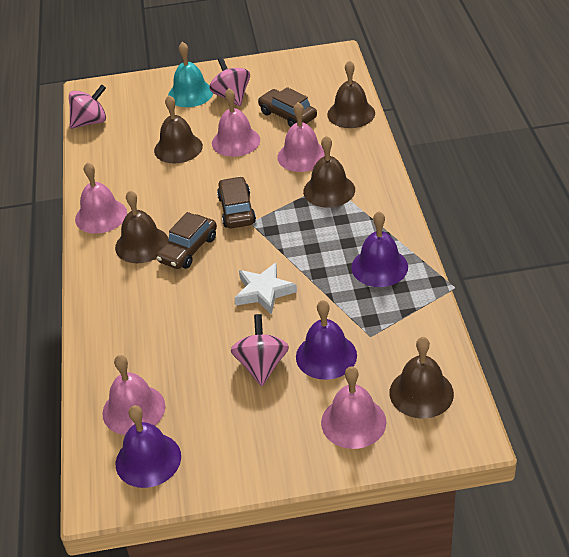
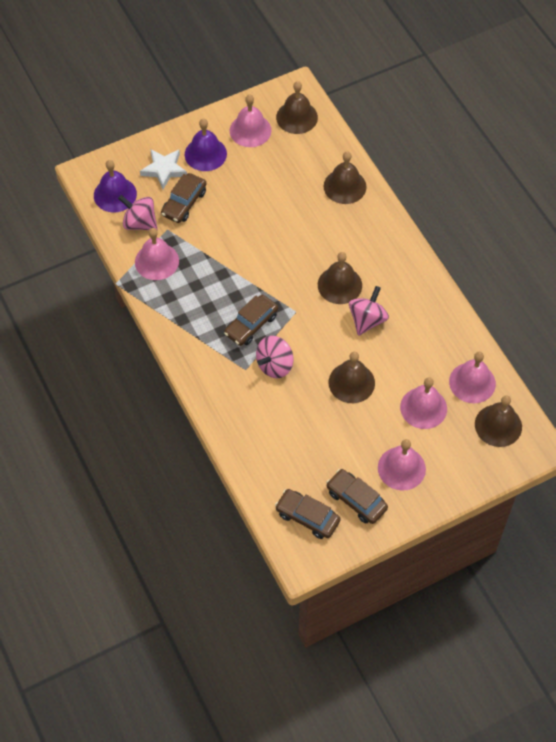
brown car: 3 -> 4
purple bell: 3 -> 2
turquoise bell: 1 -> 0

